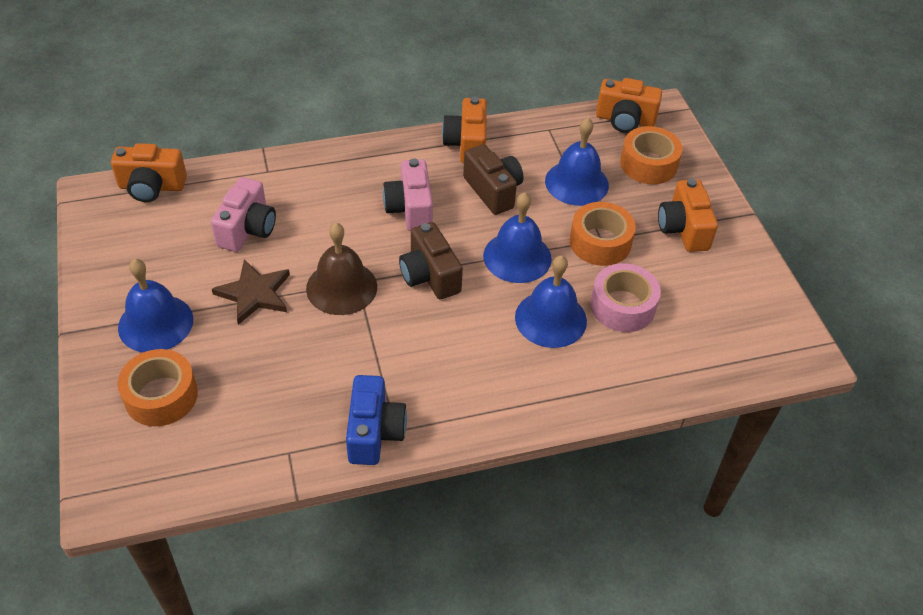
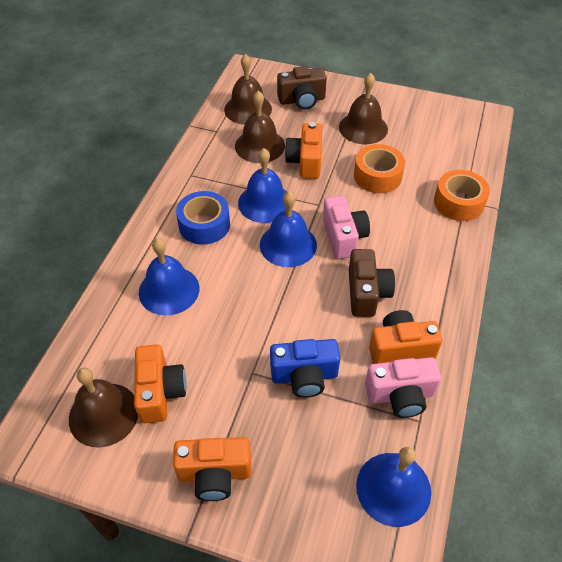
blue tape: 0 -> 1
brown bell: 1 -> 4
brown star: 1 -> 0
orange tape: 3 -> 2
pink tape: 1 -> 0

